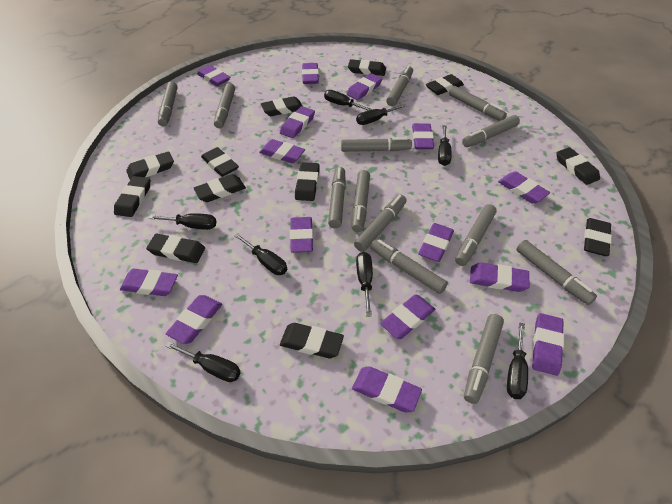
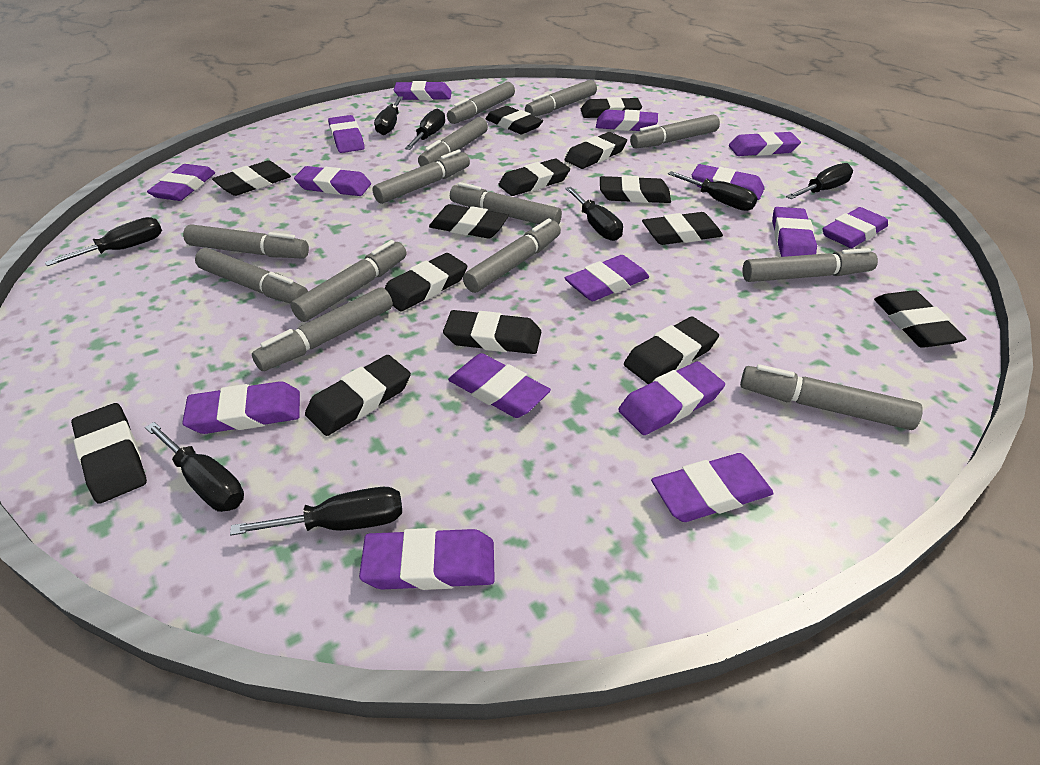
black eraser: 12 -> 14

